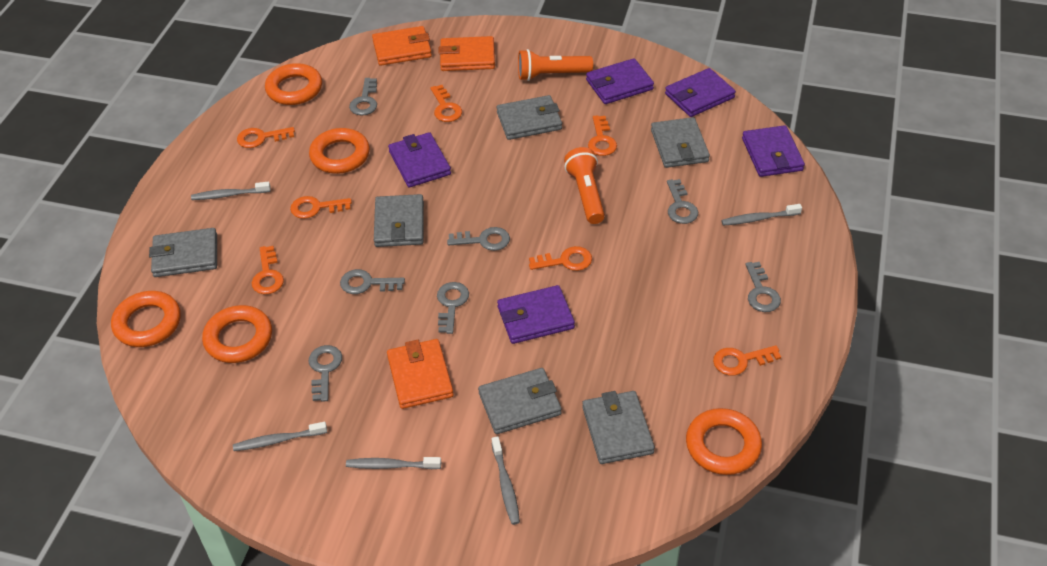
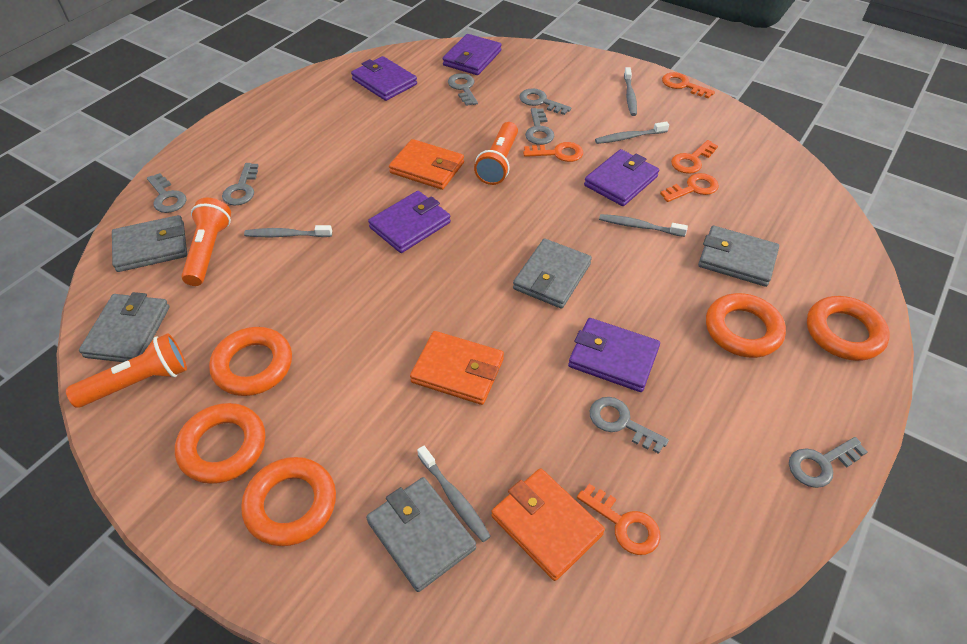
grey wallet: 6 -> 5
orange flashlight: 2 -> 3
orange key: 7 -> 5

